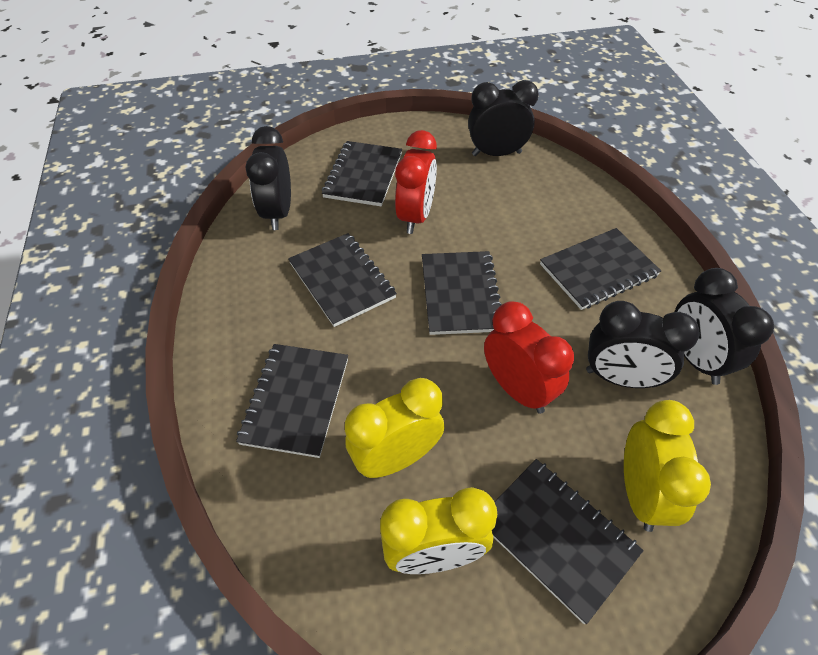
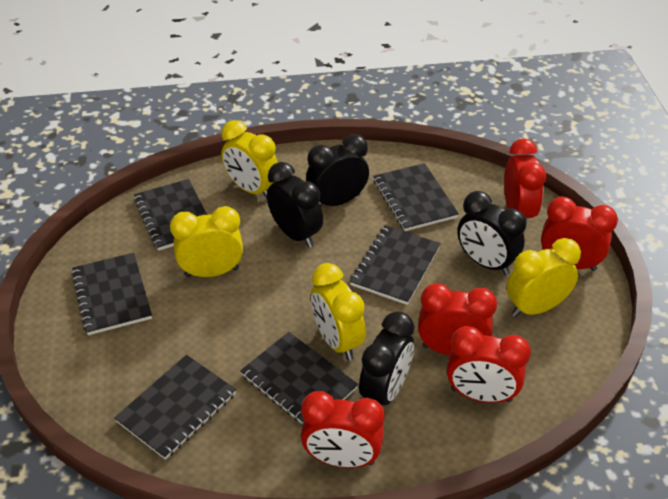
red clock: 2 -> 5
yellow clock: 3 -> 4

